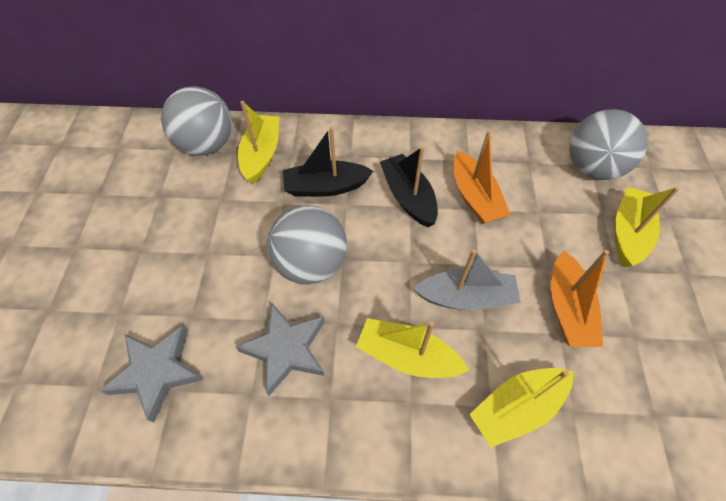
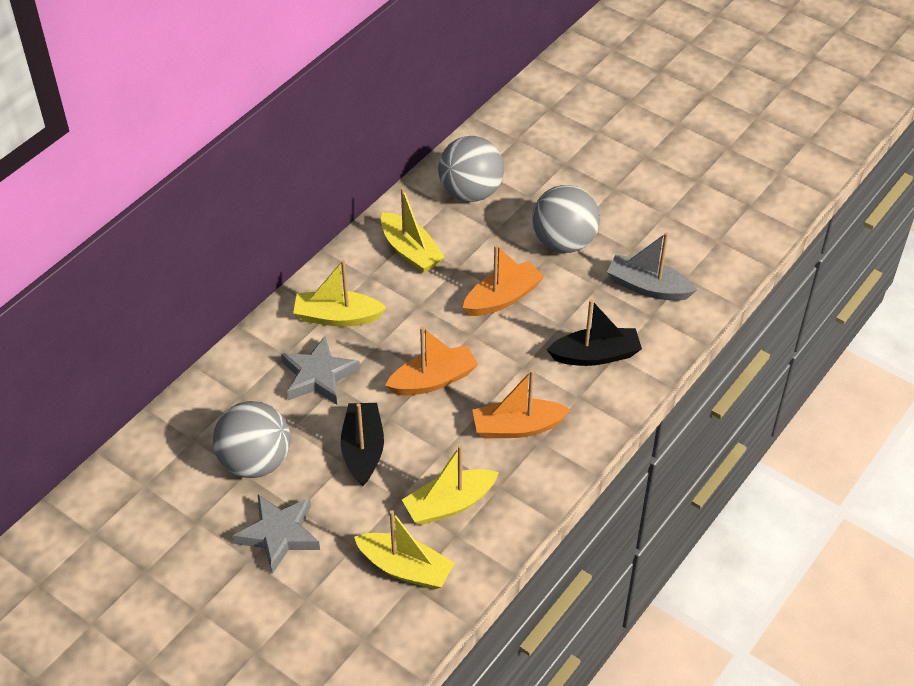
orange boat: 2 -> 3

